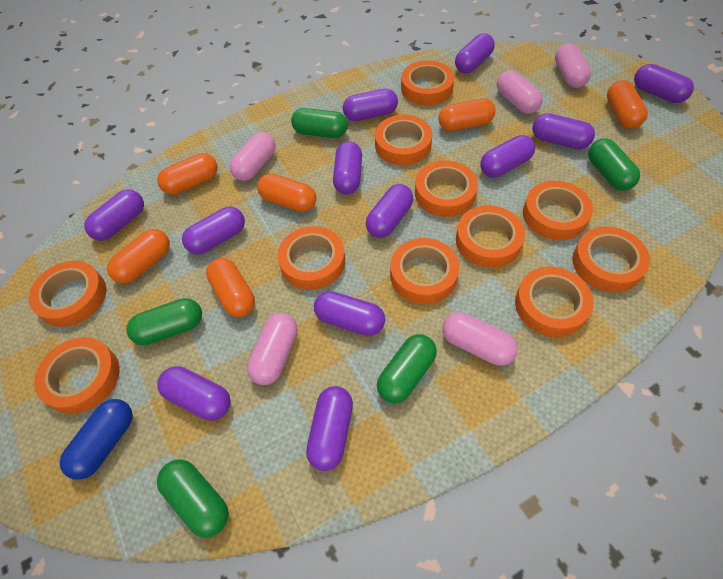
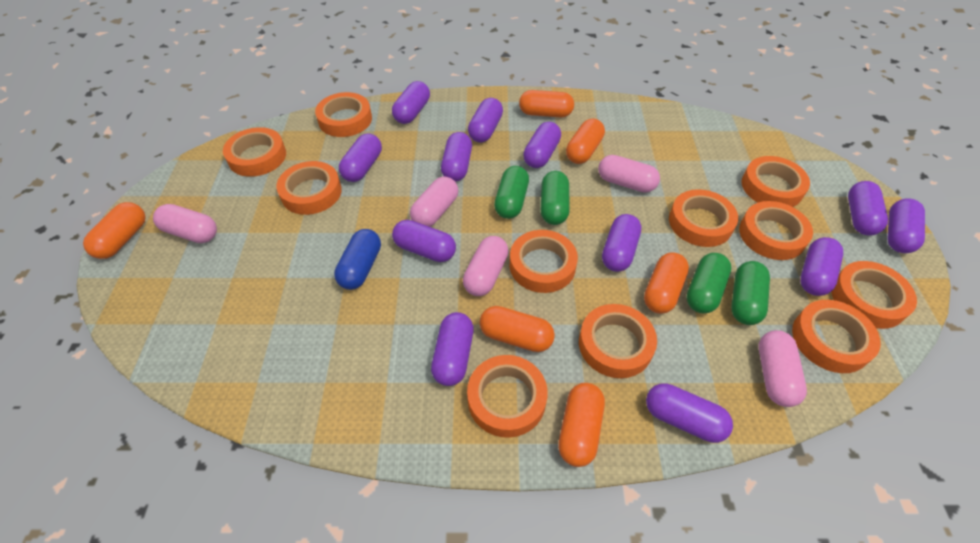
green capsule: 5 -> 4

